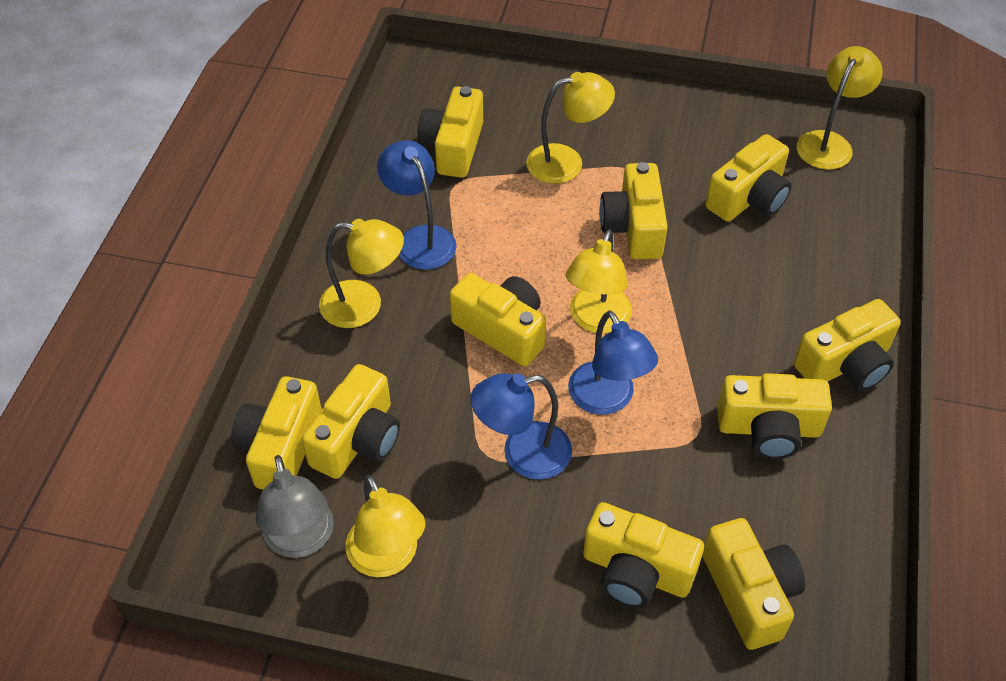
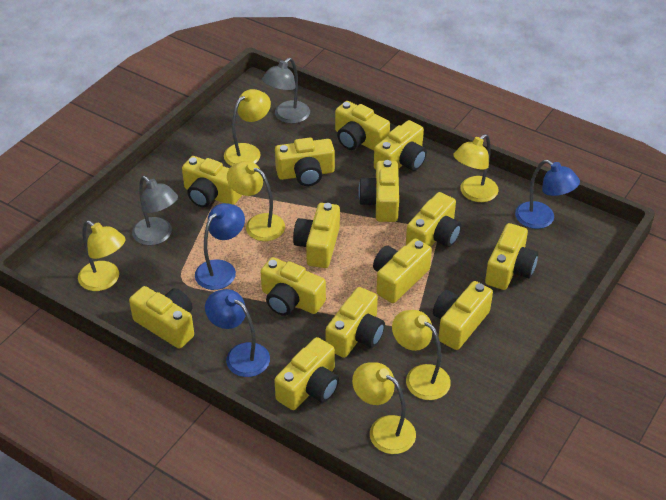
grey lamp: 1 -> 2
yellow camera: 10 -> 14
yellow lamp: 5 -> 6

